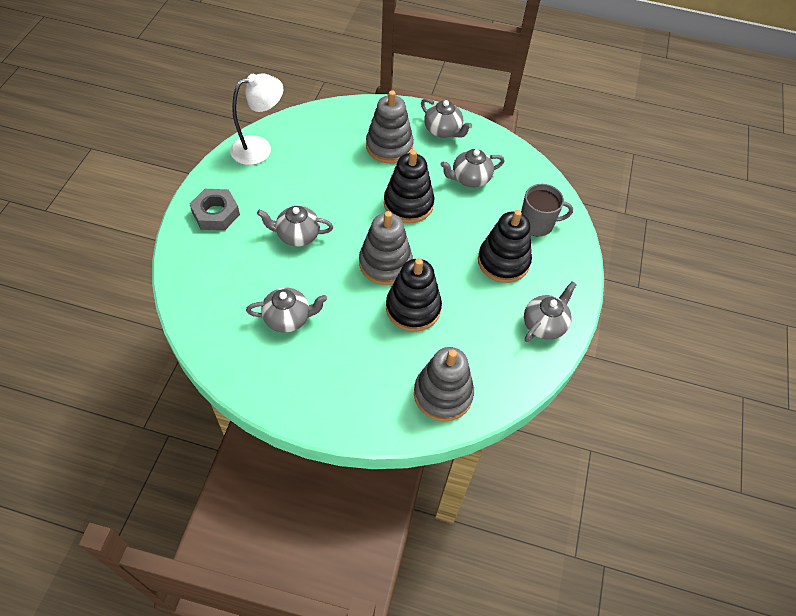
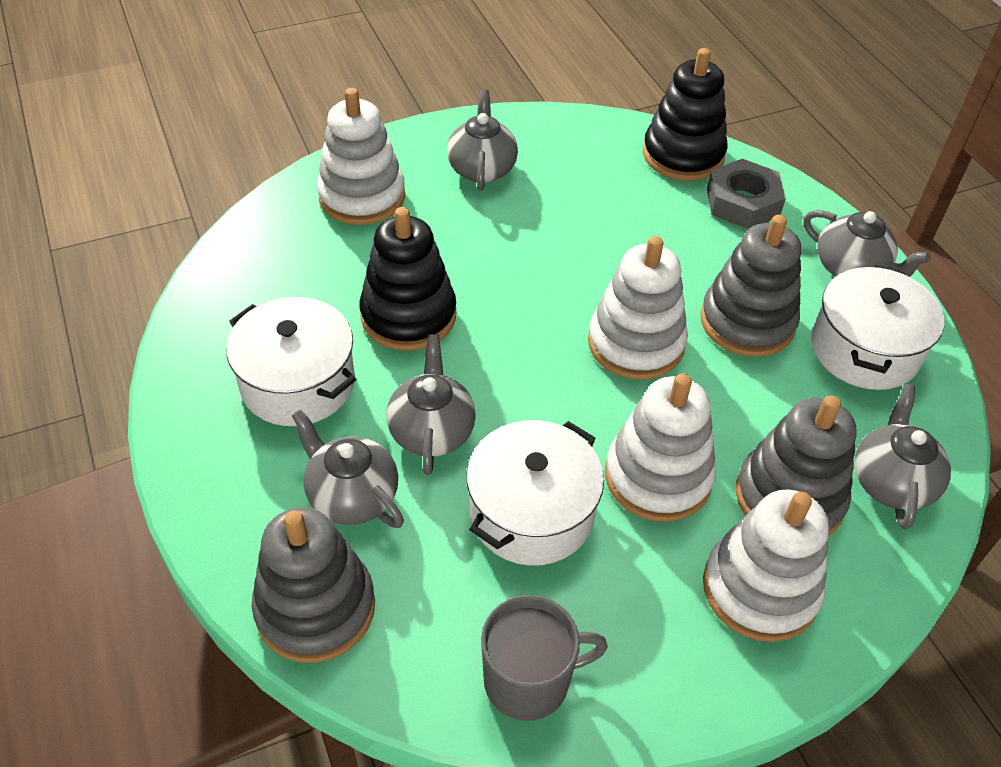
black stacking toy: 3 -> 2
white lamp: 1 -> 0
white pot: 0 -> 3
white stacking toy: 0 -> 4

